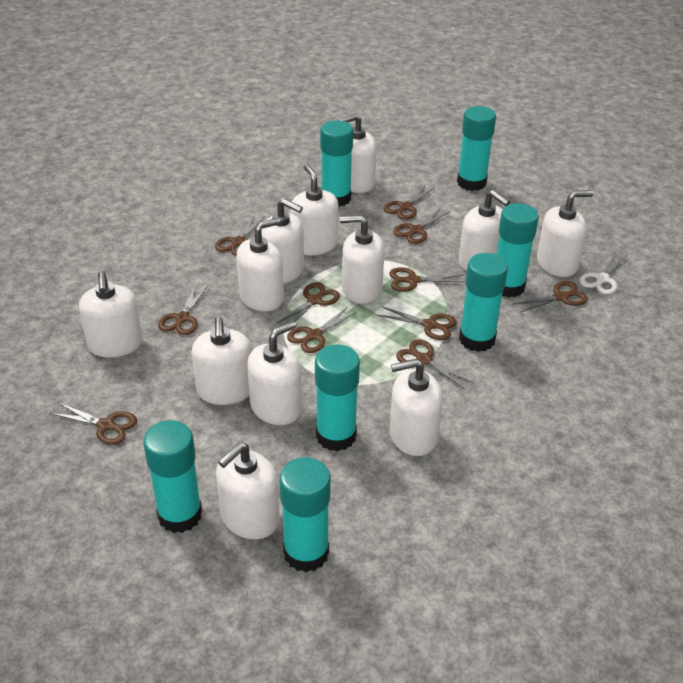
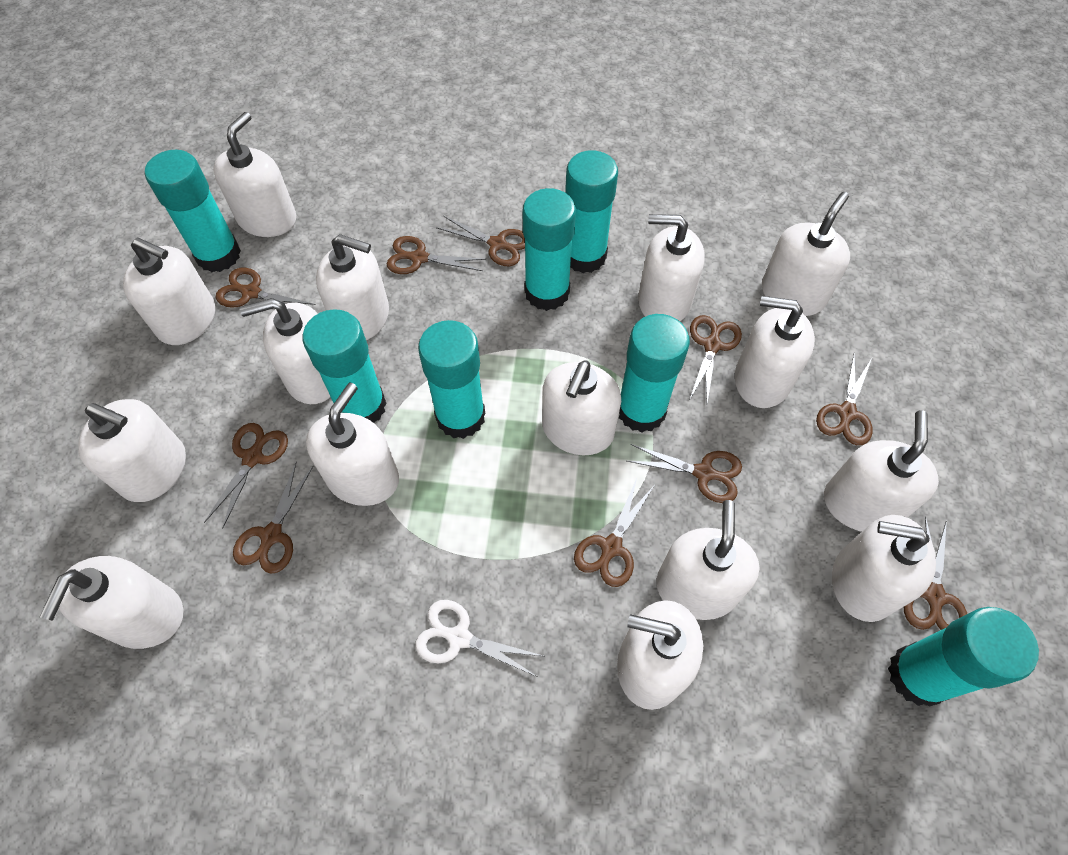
brown scissors: 11 -> 10
white soap dispenser: 12 -> 15

